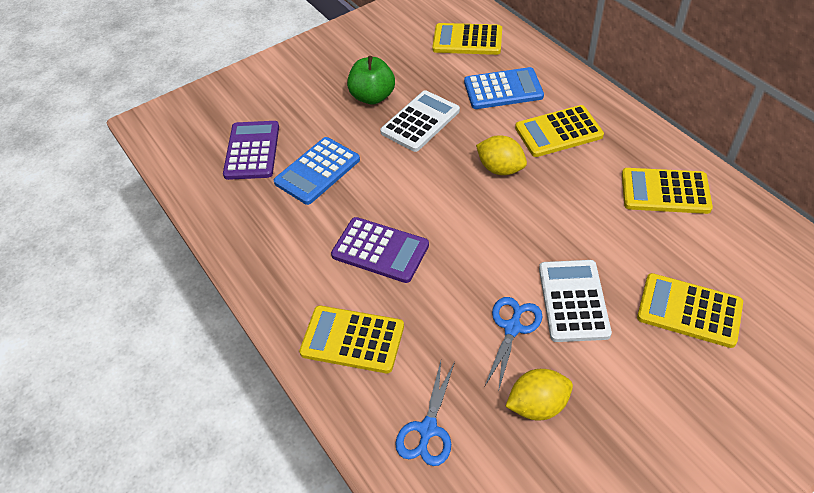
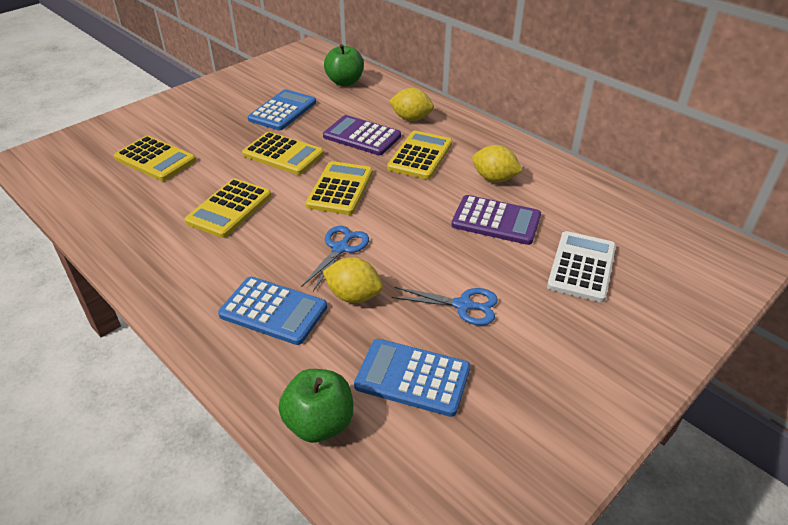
blue calculator: 2 -> 3
green apple: 1 -> 2
white calculator: 2 -> 1
yellow lemon: 2 -> 3

